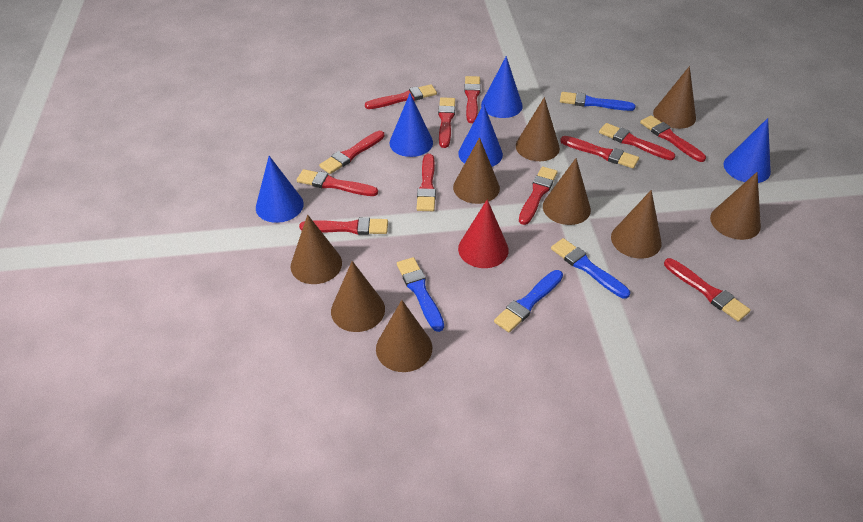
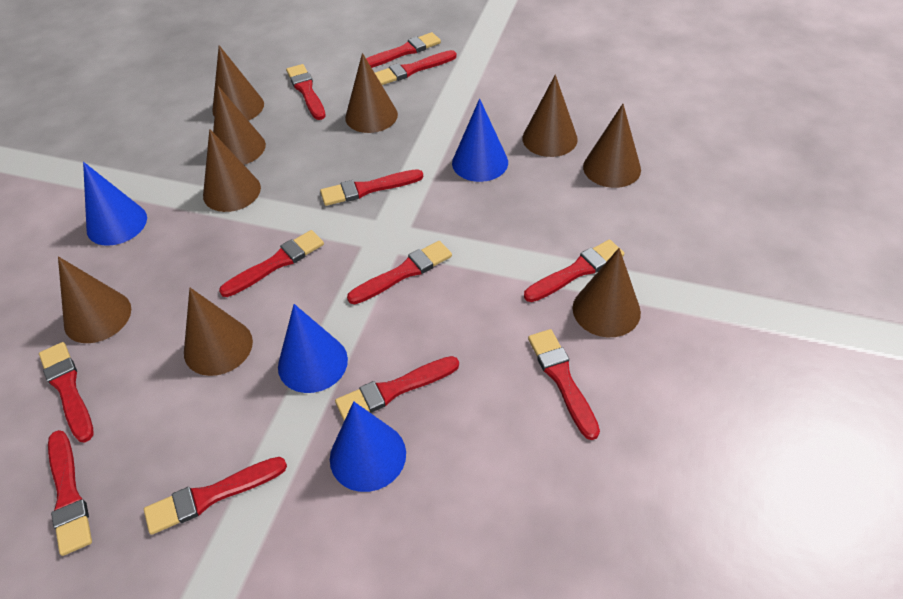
blue brush: 4 -> 0
blue cone: 5 -> 4
red cone: 1 -> 0

